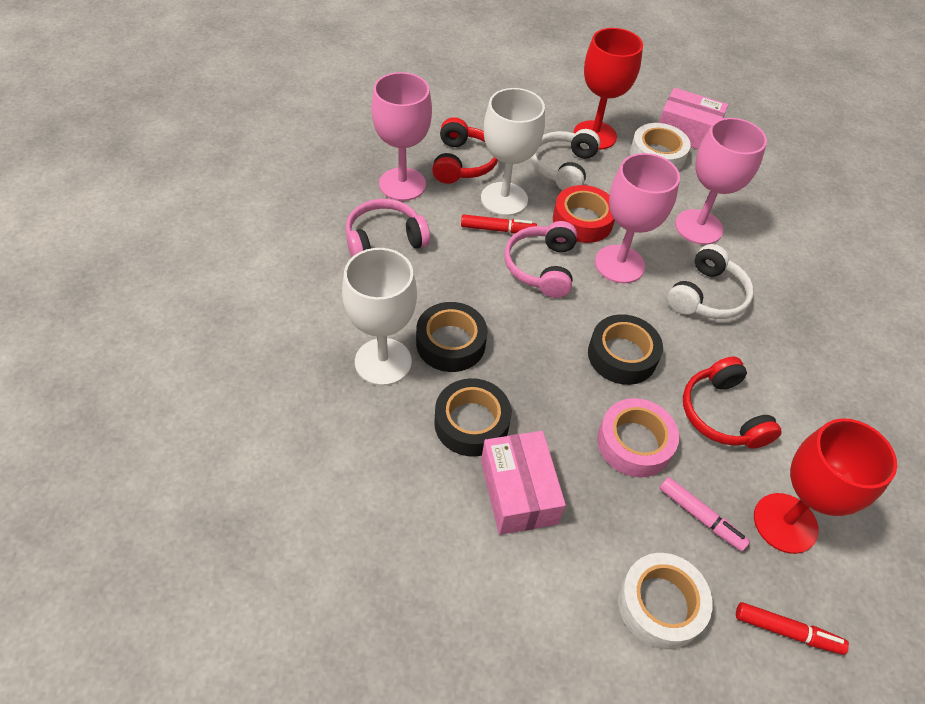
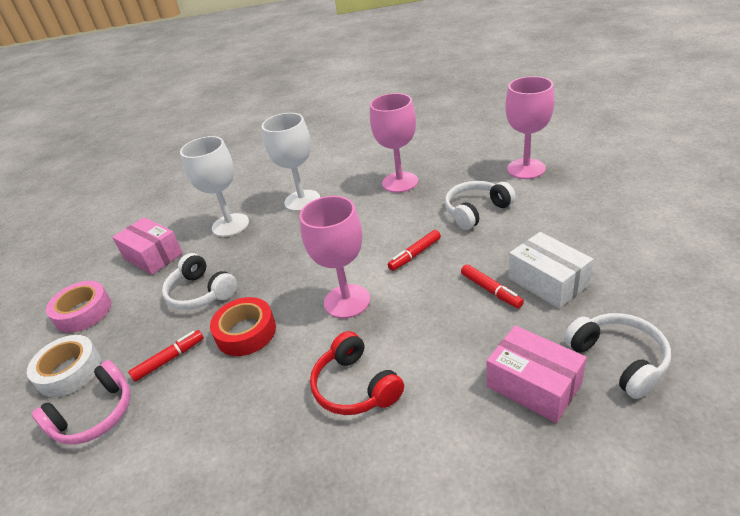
black tape: 3 -> 0
pink headphones: 2 -> 1
pink marker: 1 -> 0
red goblet: 2 -> 0
red headphones: 2 -> 1
red marker: 2 -> 3
white box: 0 -> 1
white headphones: 2 -> 3
white tape: 2 -> 1

